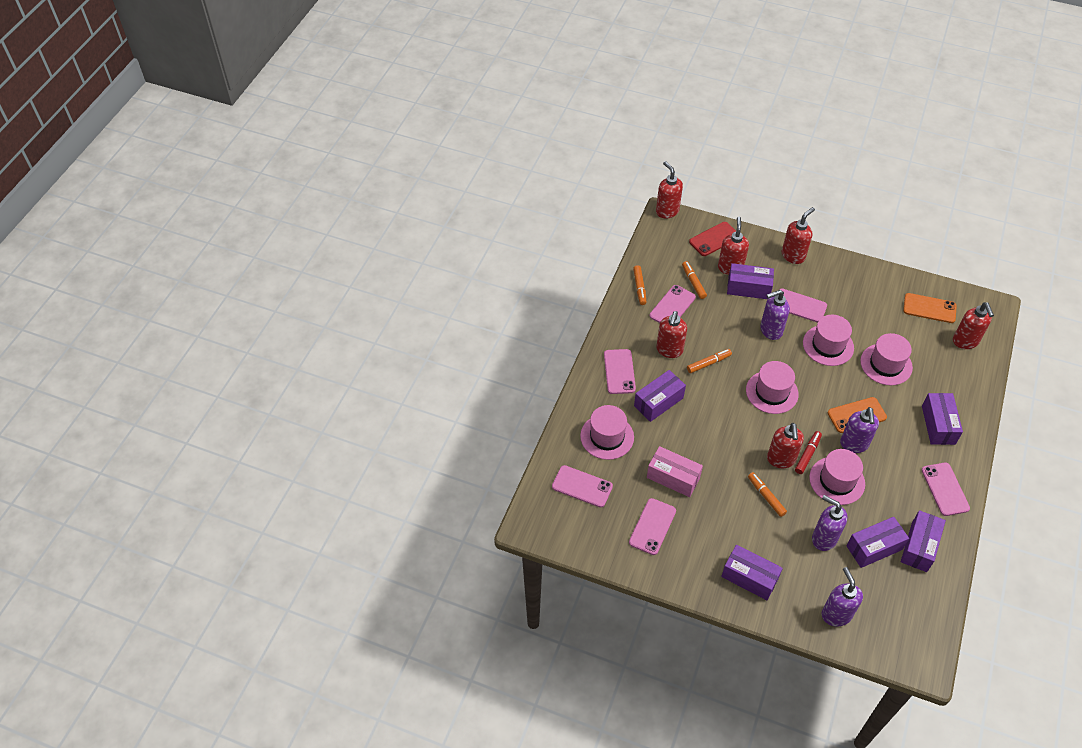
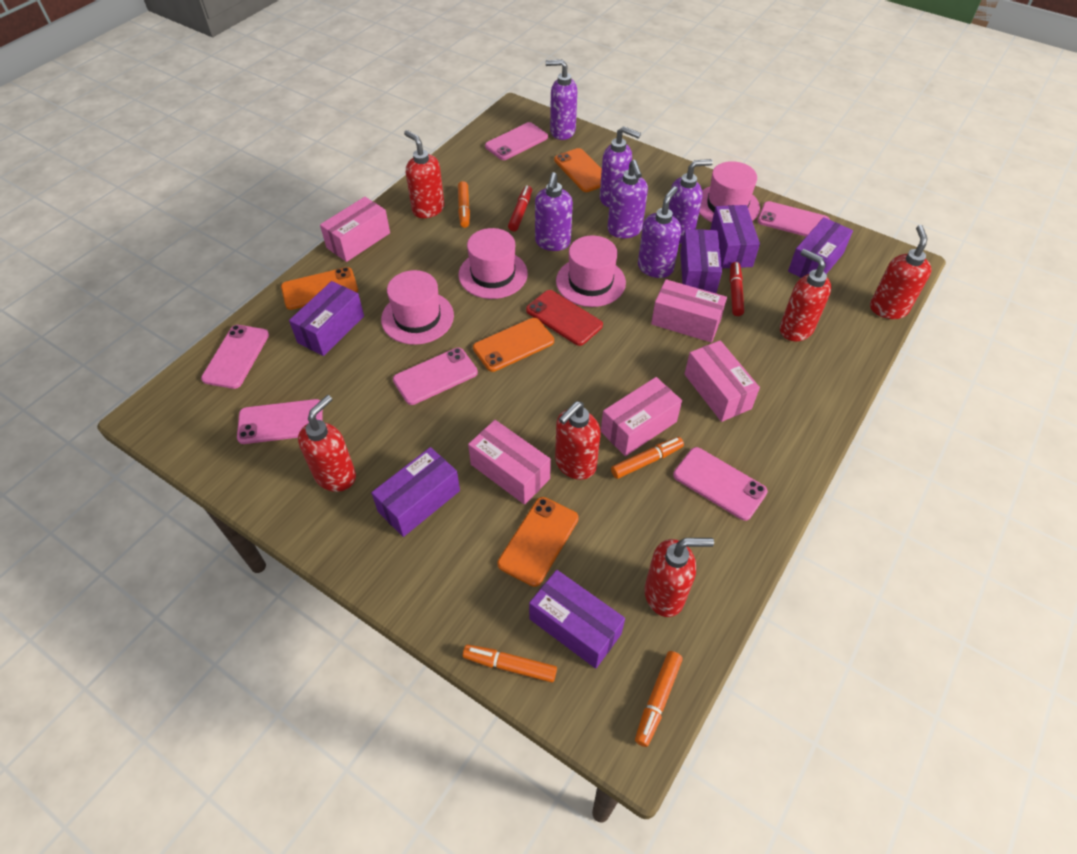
orange phone: 2 -> 4
pink box: 1 -> 5
pink hat: 5 -> 4
purple soap dispenser: 4 -> 6
red marker: 1 -> 2

